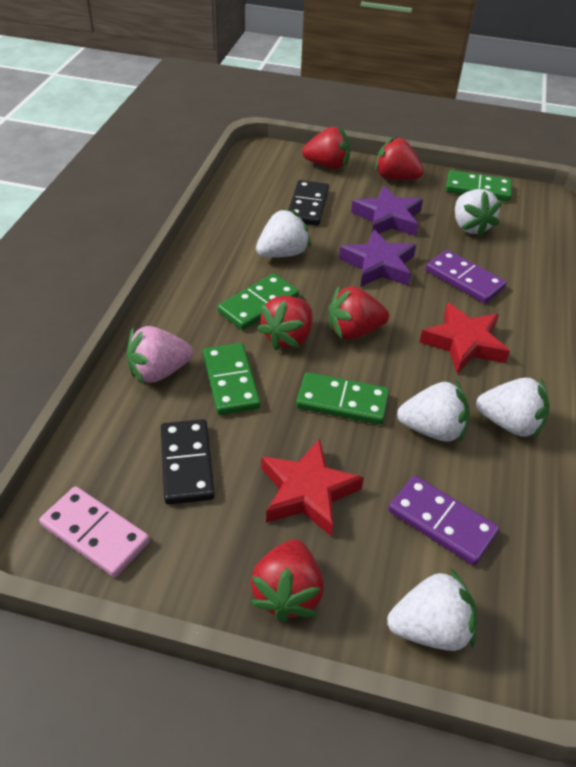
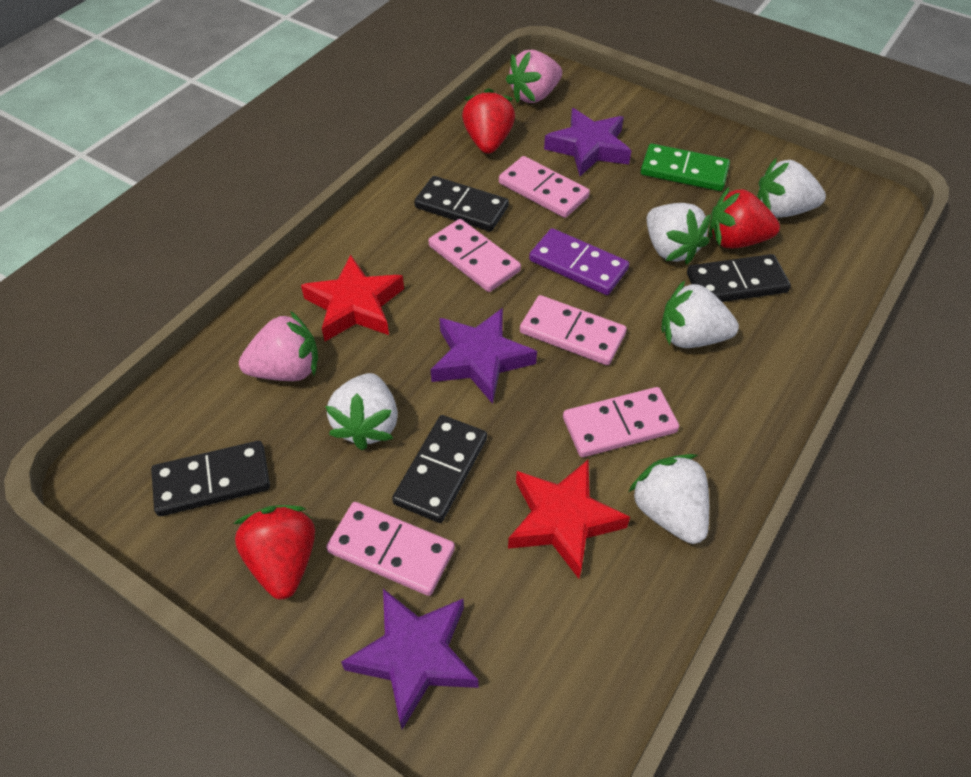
black domino: 2 -> 4
green domino: 4 -> 1
pink domino: 1 -> 5
pink strawberry: 1 -> 2
purple domino: 2 -> 1
purple star: 2 -> 3
red strawberry: 5 -> 3

